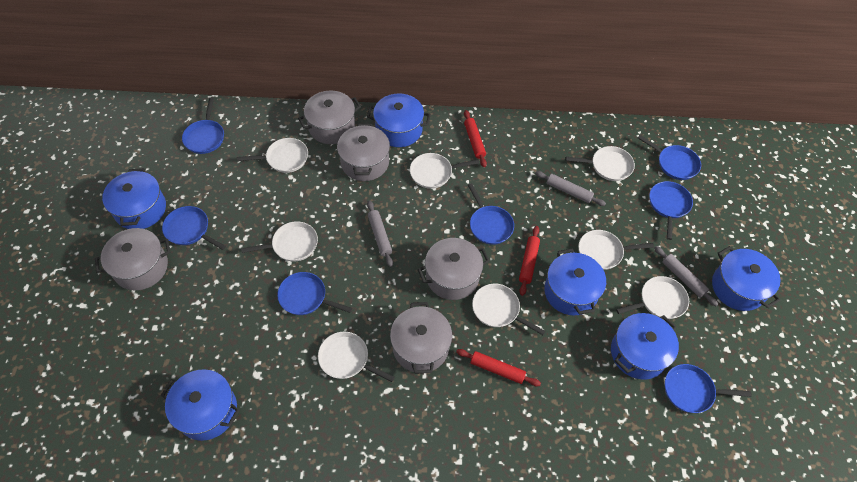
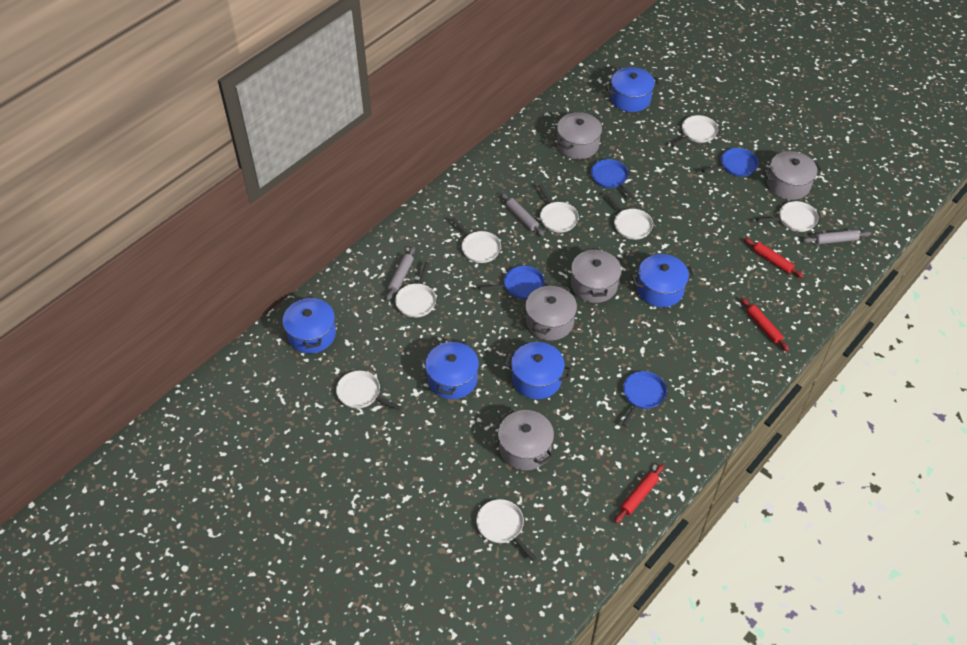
blue pan: 7 -> 4
blue pot: 6 -> 5

